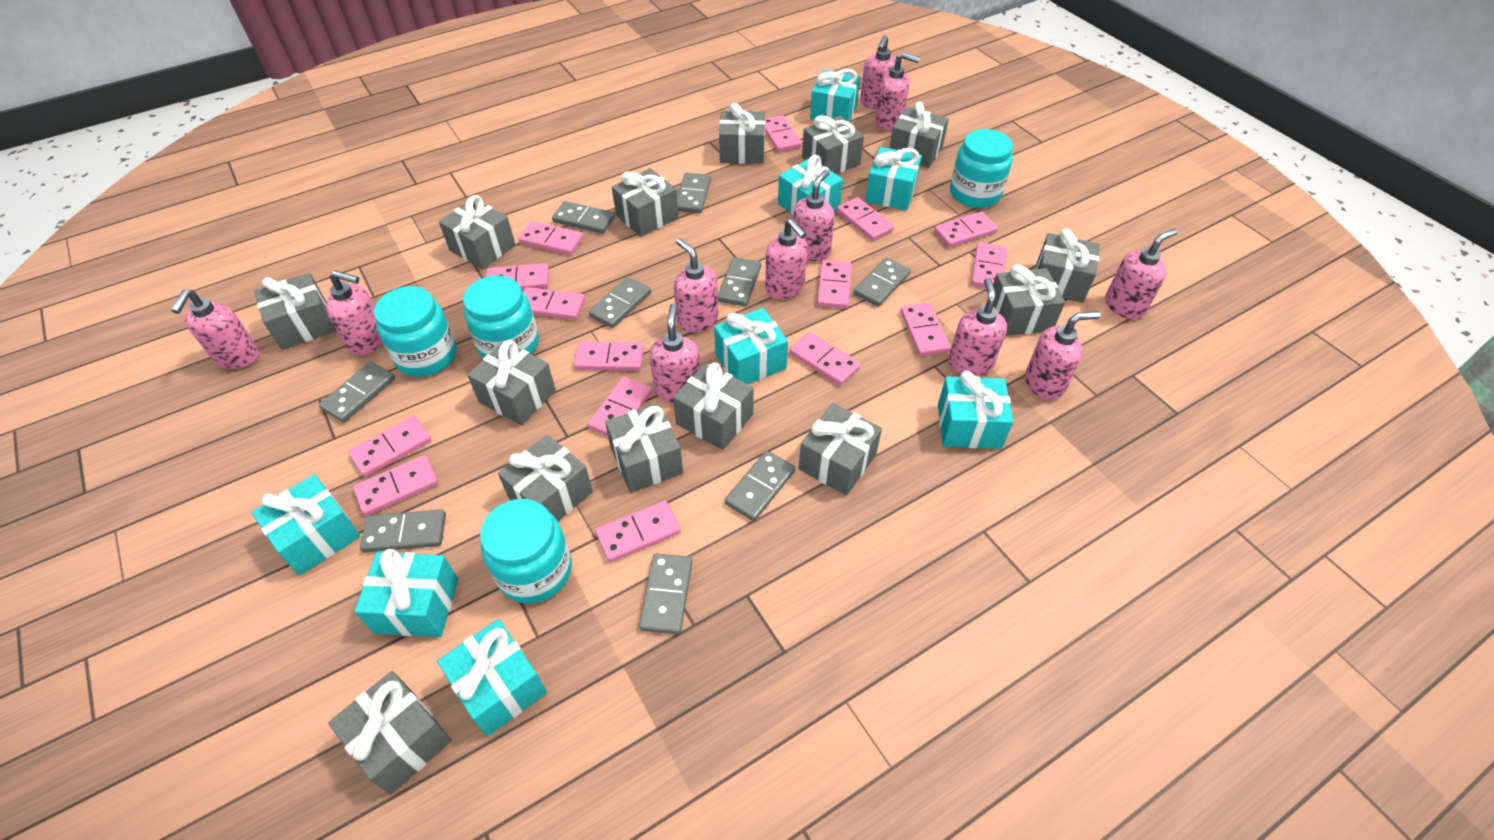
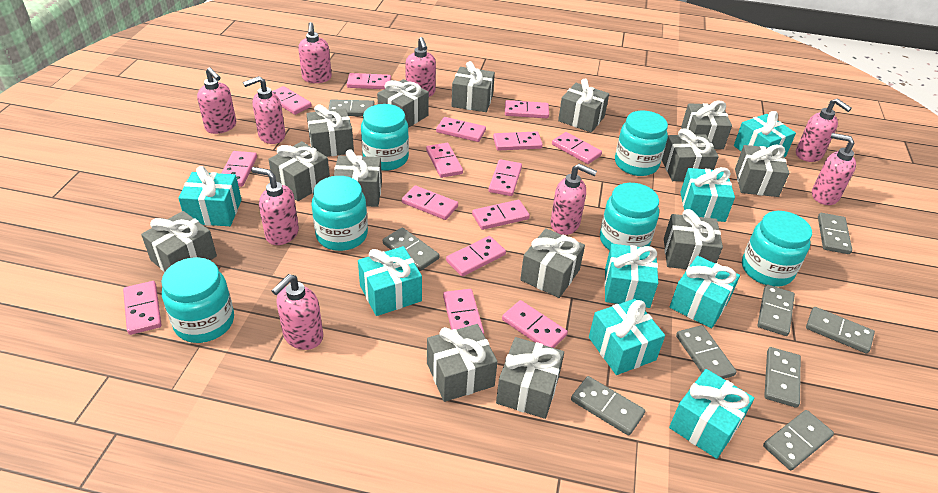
pink soap dispenser: 11 -> 9
turquoise jar: 4 -> 6

